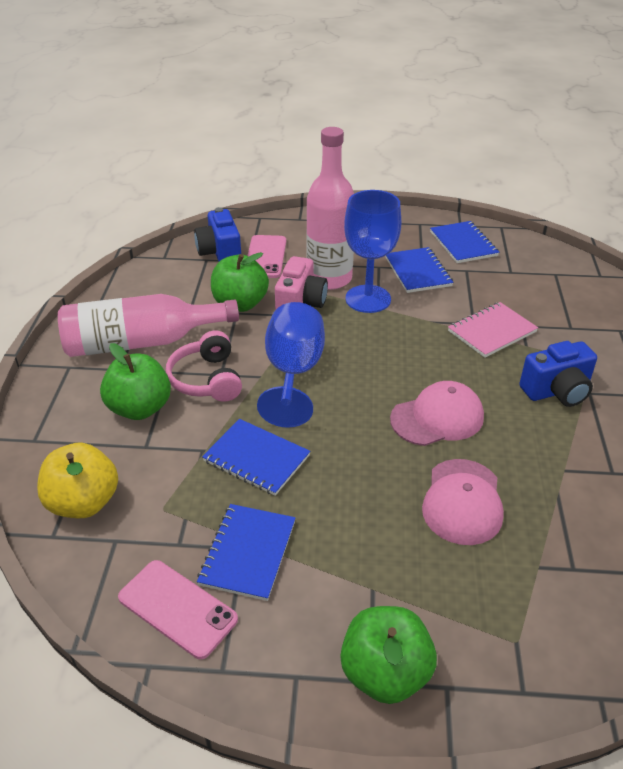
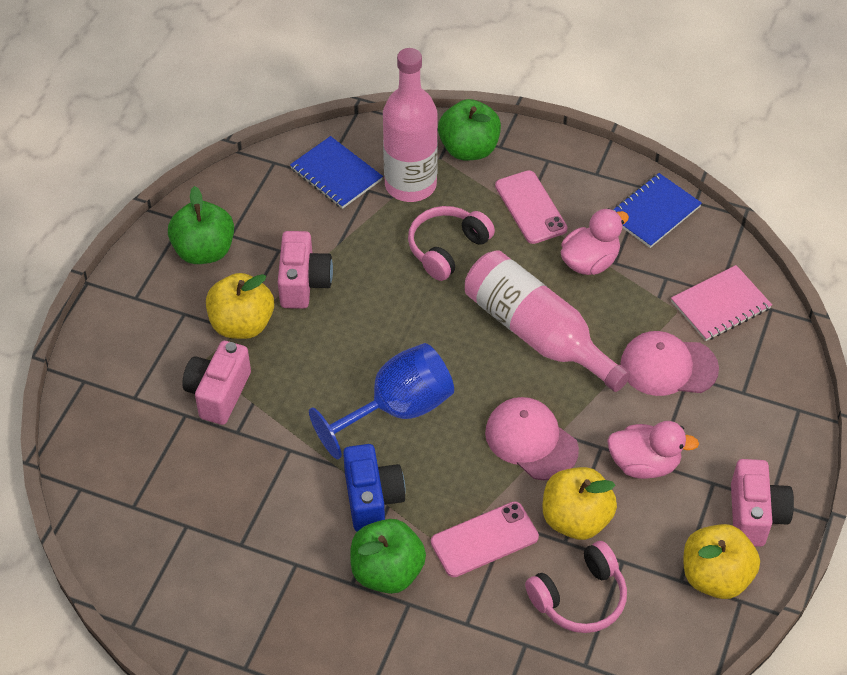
blue camera: 2 -> 1
blue goblet: 2 -> 1
blue notebook: 4 -> 2
pink camera: 1 -> 3
pink duck: 0 -> 2
pink headphones: 1 -> 2
yellow apple: 1 -> 3

